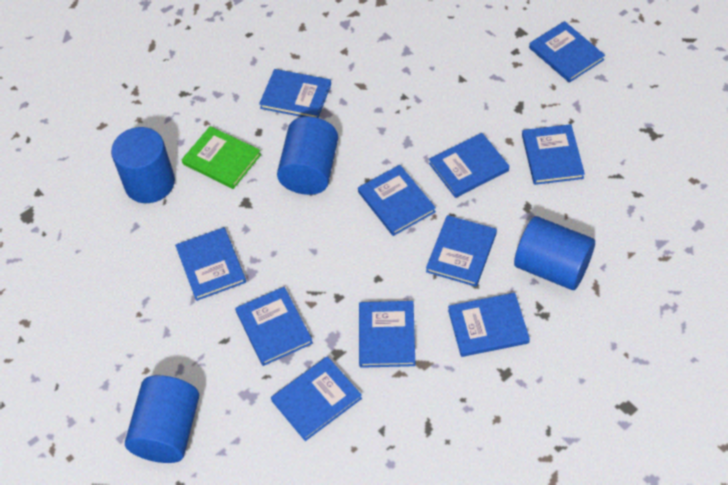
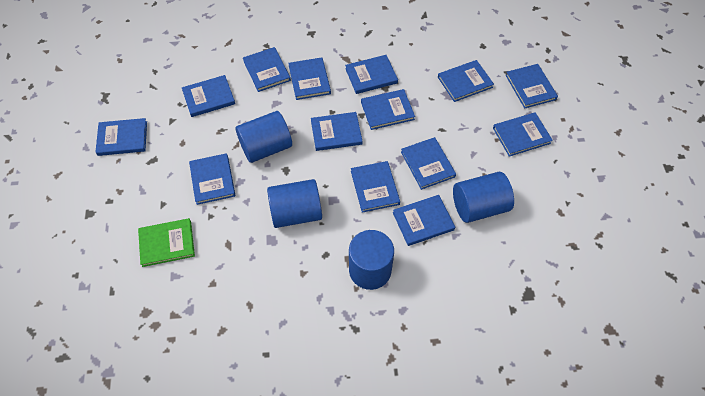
blue book: 11 -> 14

